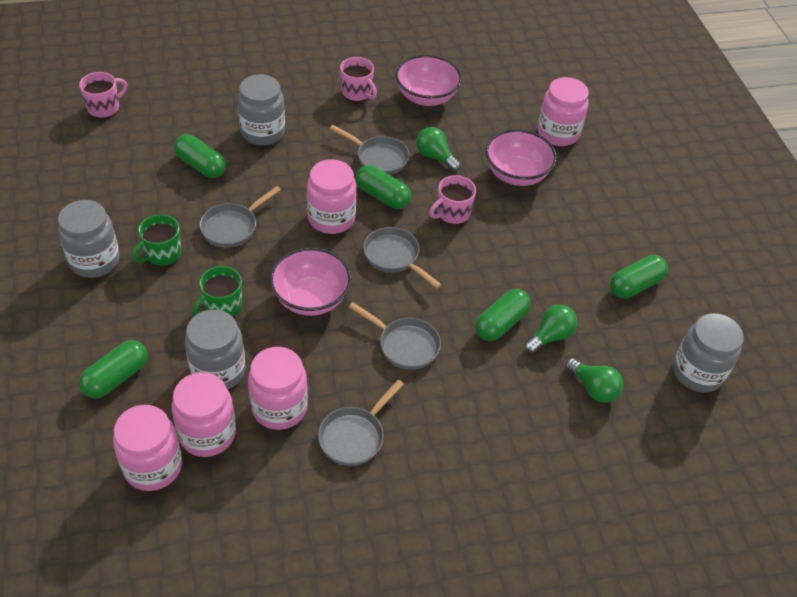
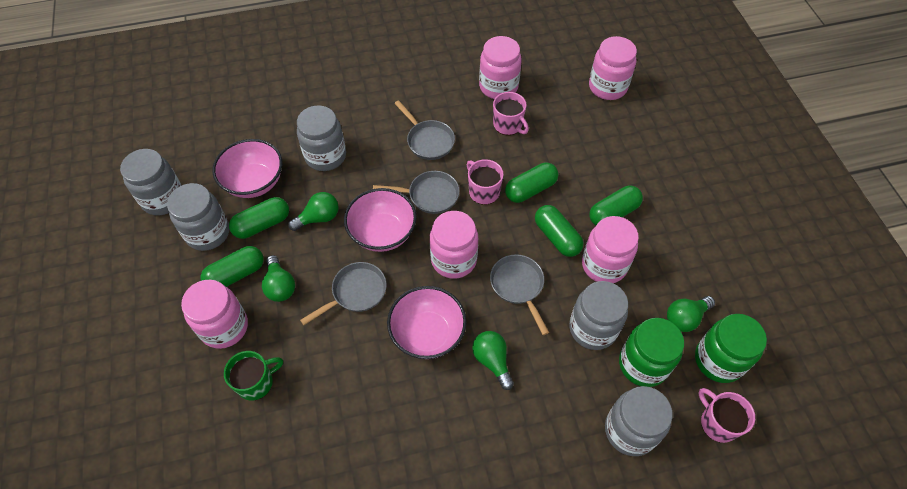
green jar: 0 -> 2
green light bulb: 3 -> 4
green mug: 2 -> 1
grey jar: 4 -> 5
grey pan: 5 -> 4

